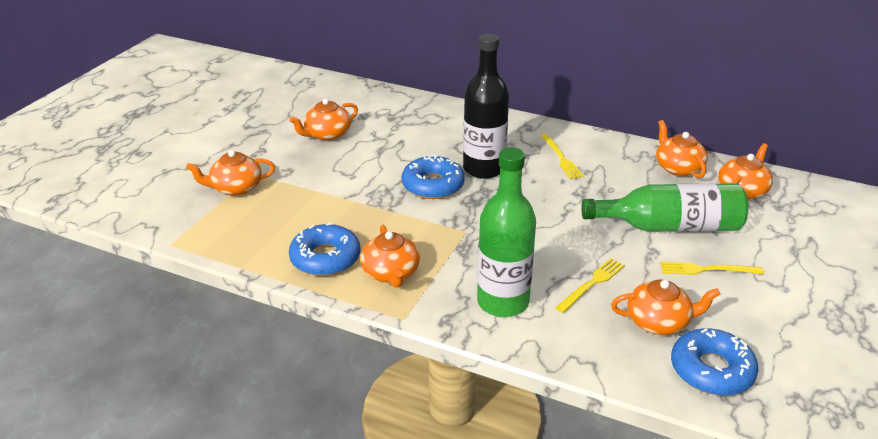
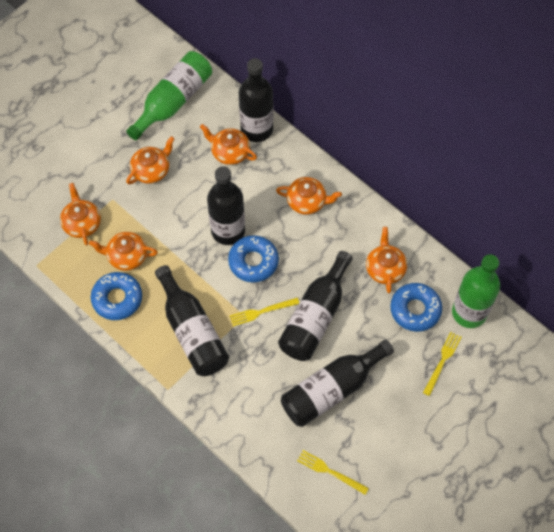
black bottle: 1 -> 5

